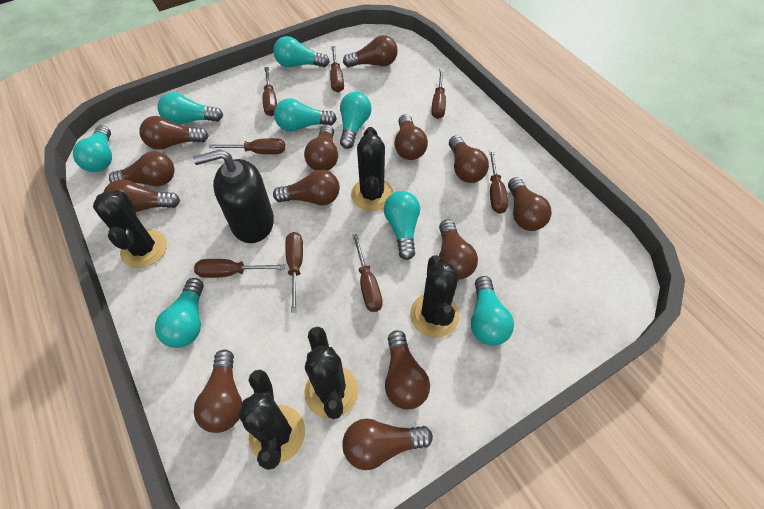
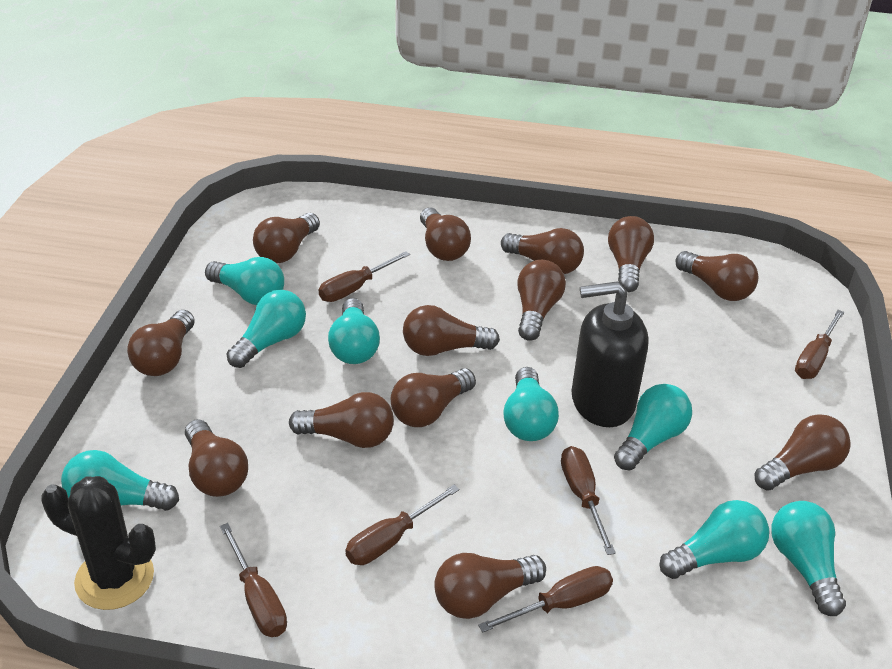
black cactus: 5 -> 1
brown screwdriver: 8 -> 6

